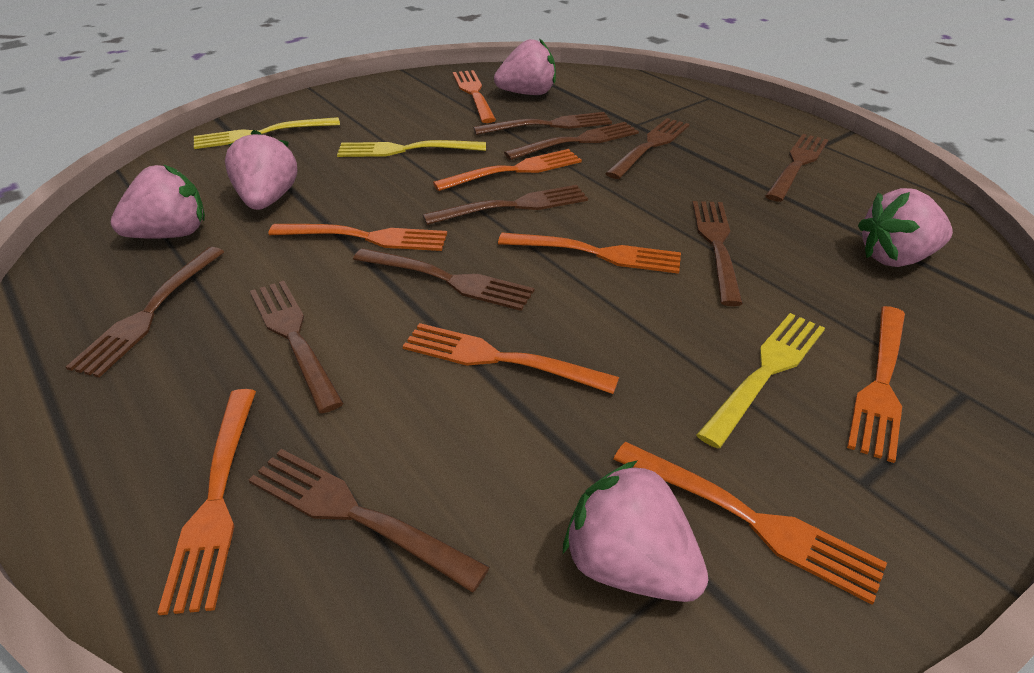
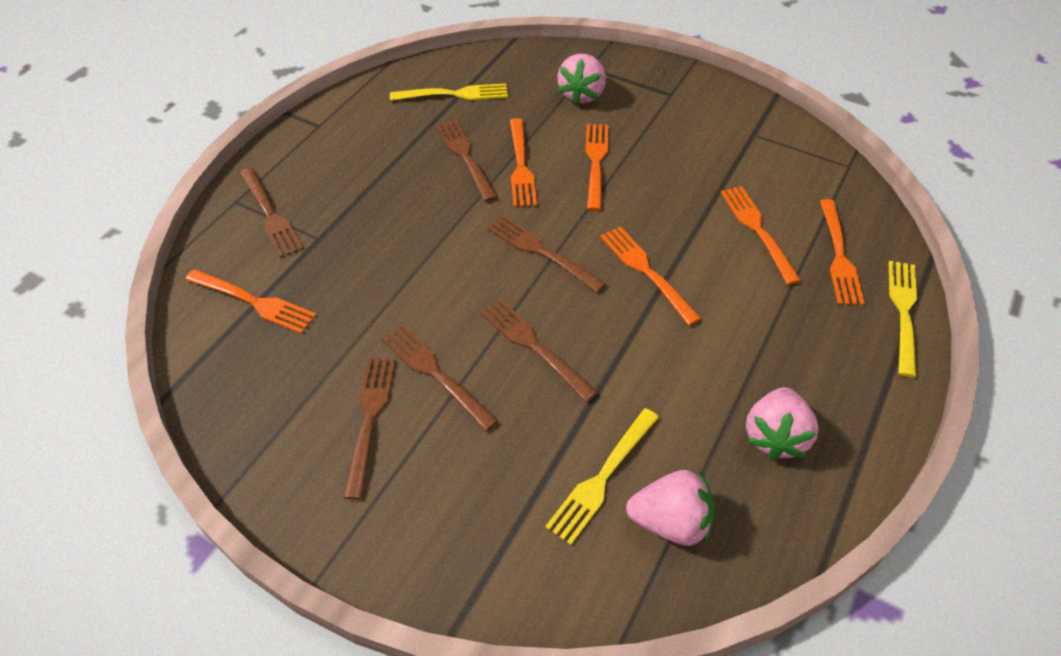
brown fork: 10 -> 6
orange fork: 8 -> 6
pink strawberry: 5 -> 3

